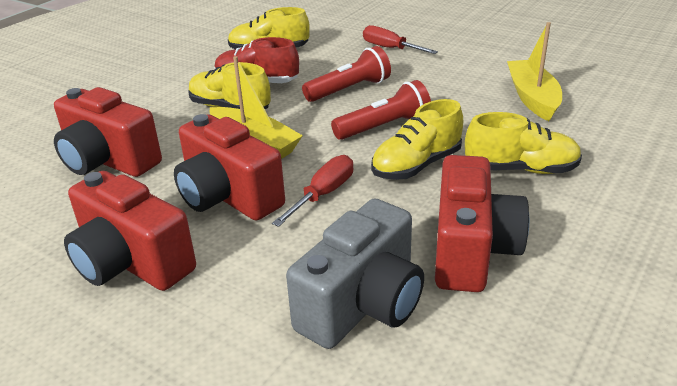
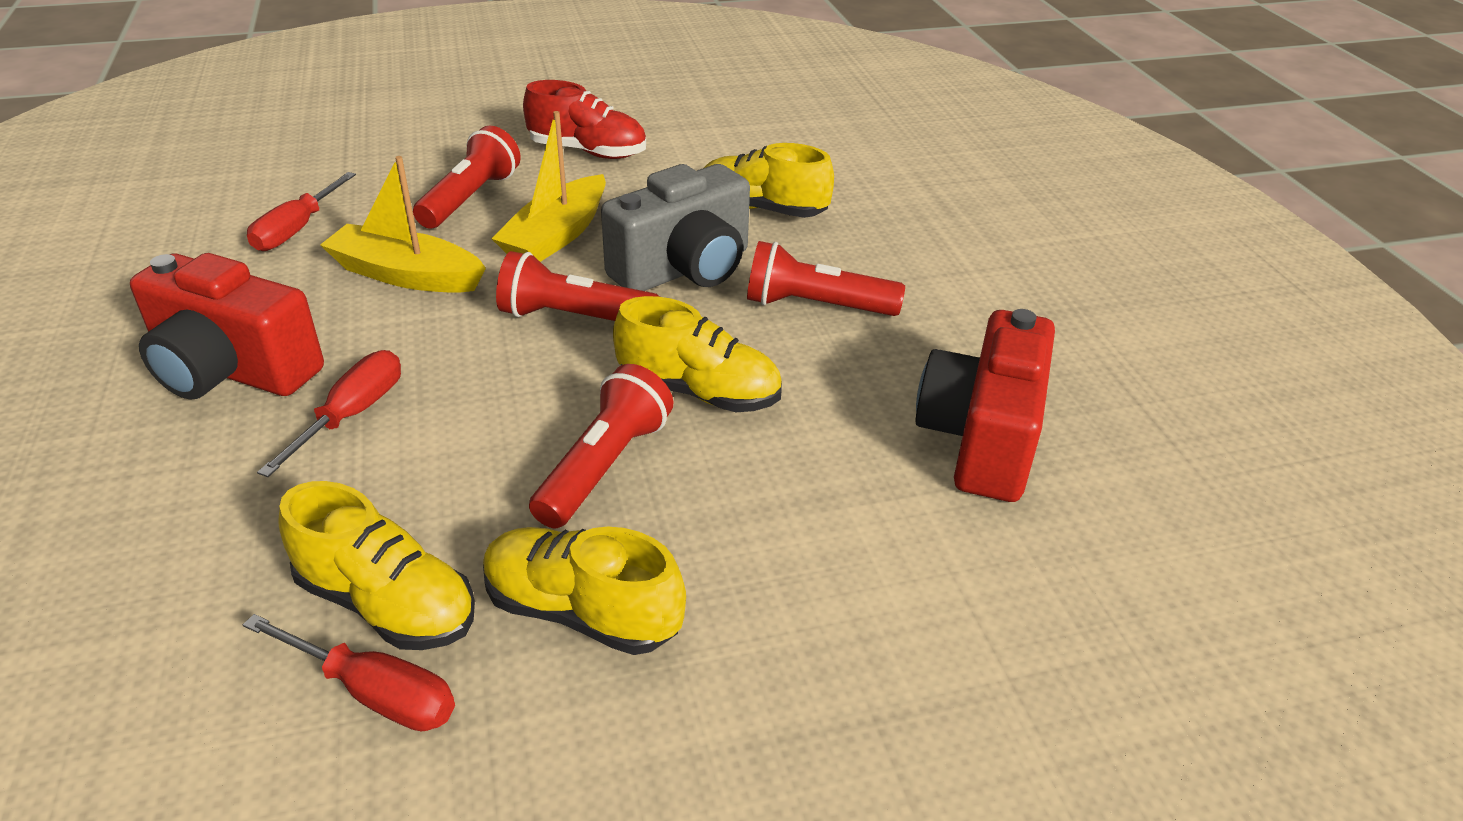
red camera: 4 -> 2
red flashlight: 2 -> 4
red screwdriver: 2 -> 3

